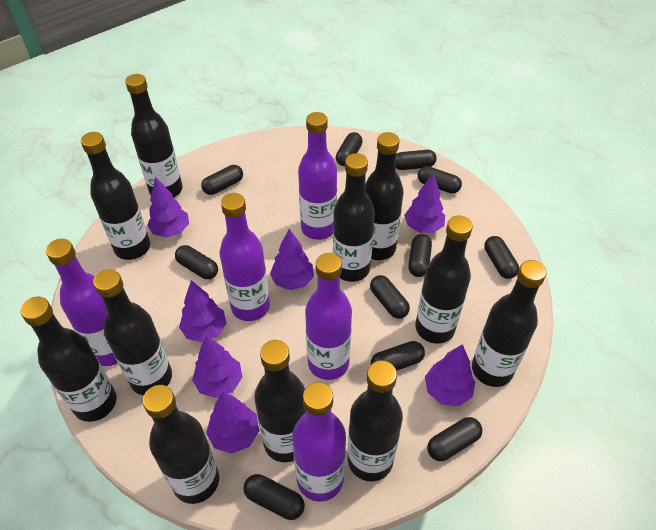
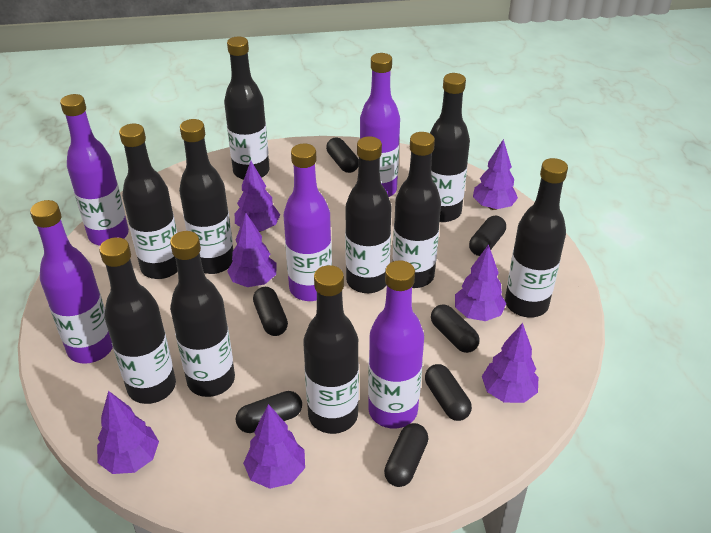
black bottle: 11 -> 10
black capsule: 11 -> 7

